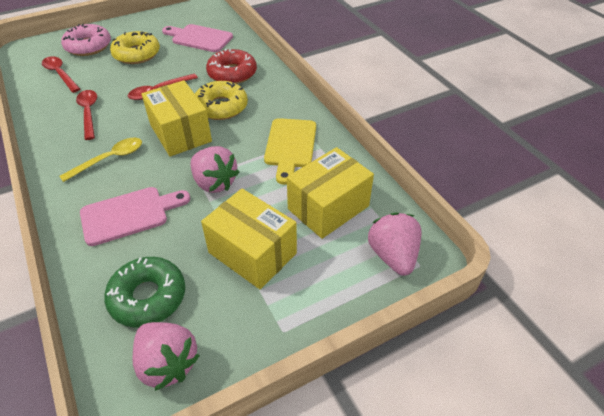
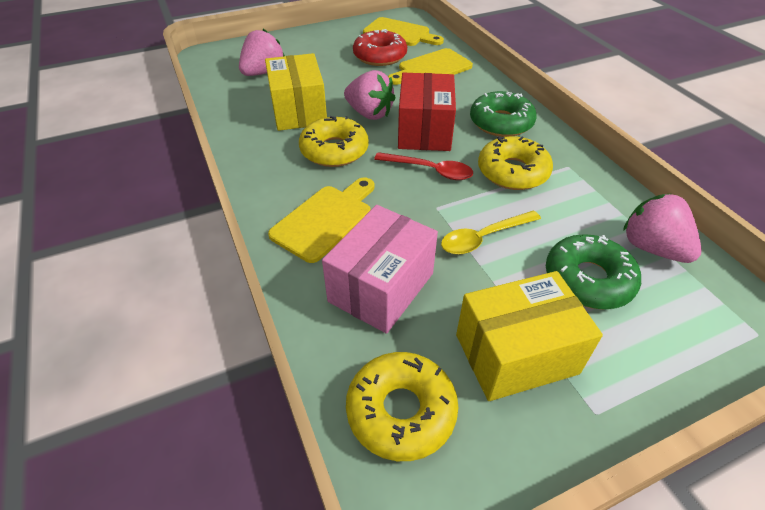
green donut: 1 -> 2
pink box: 0 -> 1
pink cutting board: 2 -> 0
pink donut: 1 -> 0
red box: 0 -> 1
red spoon: 3 -> 1
yellow box: 3 -> 2
yellow cutting board: 1 -> 3
yellow donut: 2 -> 3

